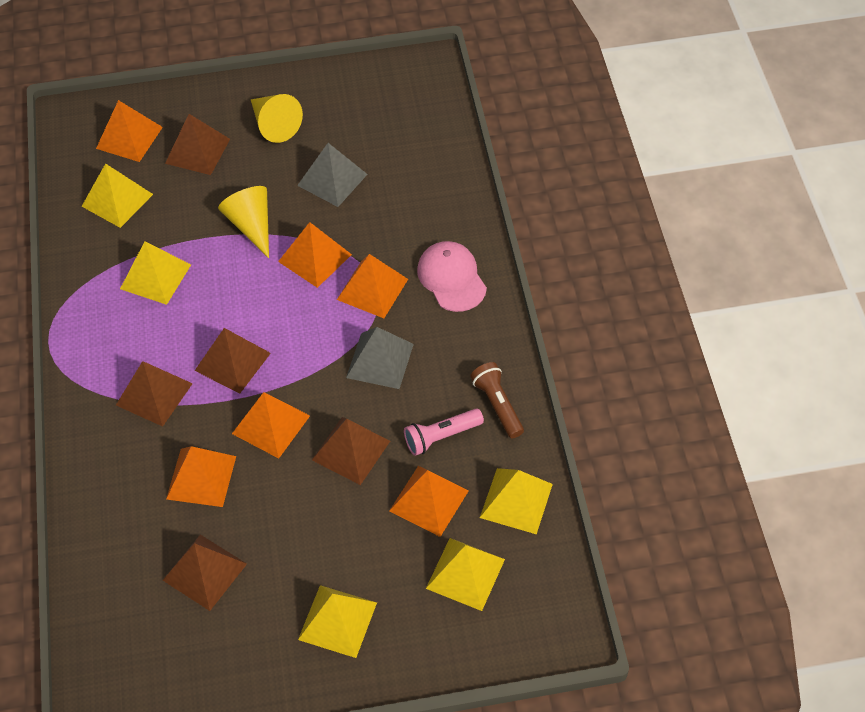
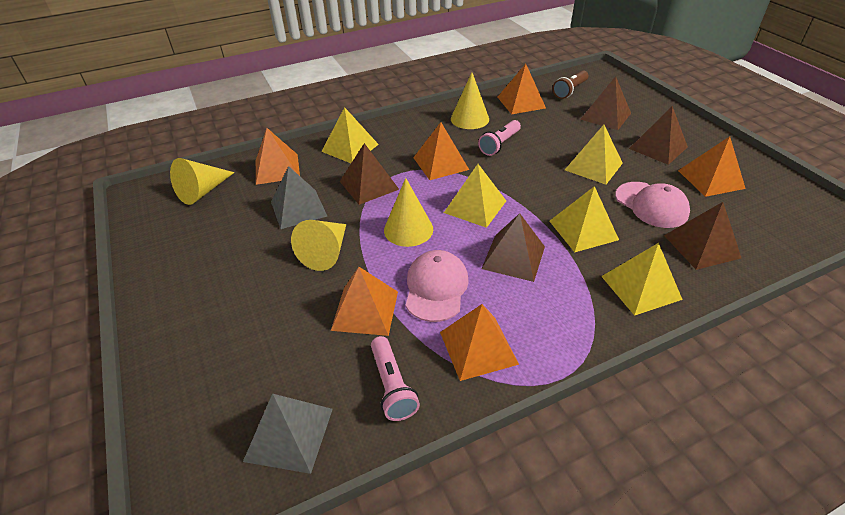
pink cap: 1 -> 2
pink flashlight: 1 -> 2
yellow cone: 2 -> 4

